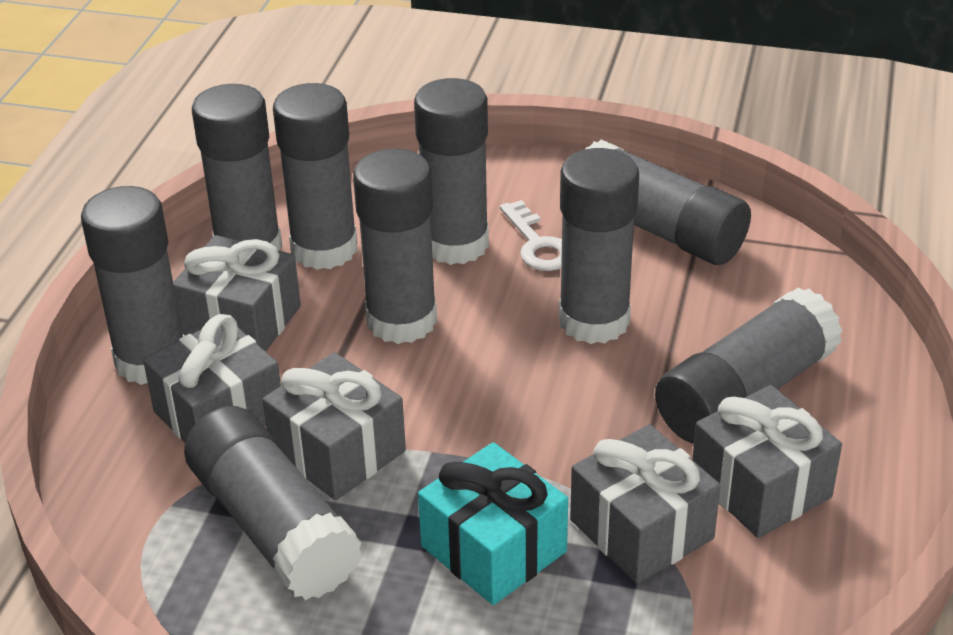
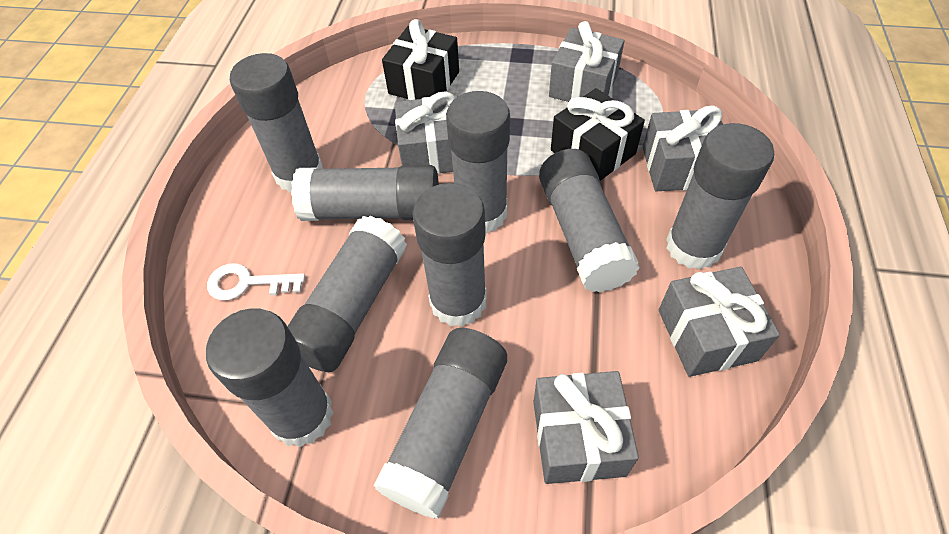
black gift: 0 -> 2
turquoise gift: 1 -> 0

